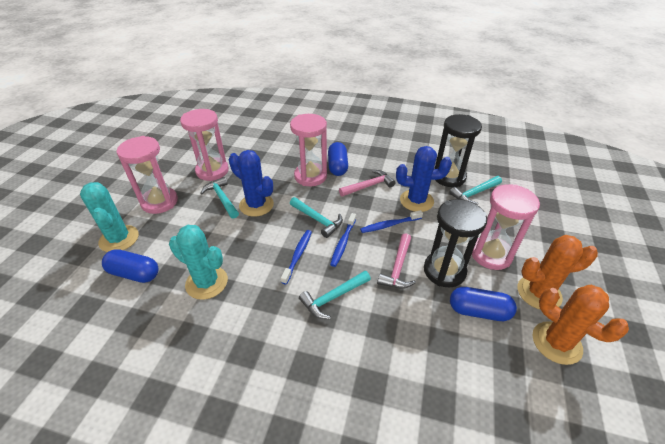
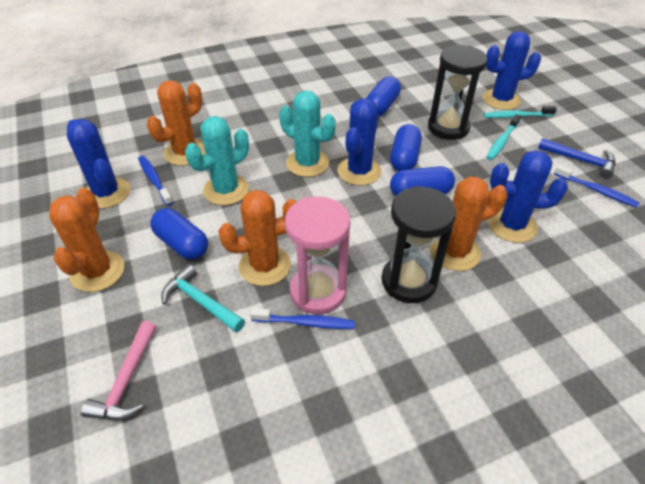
blue cactus: 2 -> 4
blue capsule: 3 -> 4
blue hammer: 0 -> 1
orange cactus: 2 -> 4
pink hammer: 2 -> 1
pink hourglass: 4 -> 1
turquoise hammer: 4 -> 1
turquoise toothbrush: 0 -> 2

